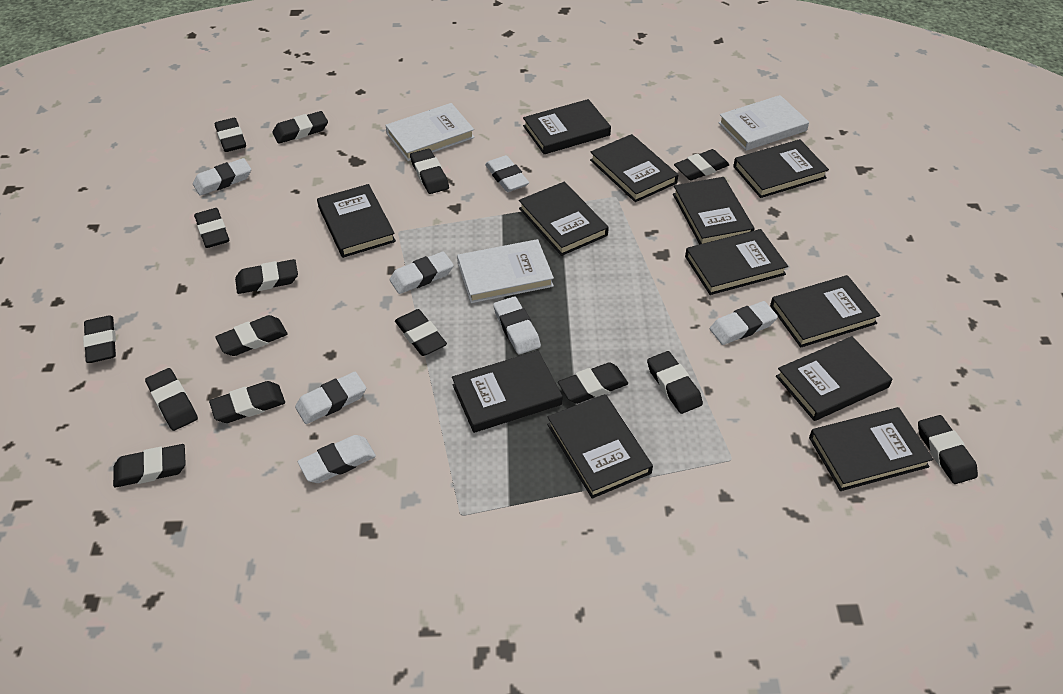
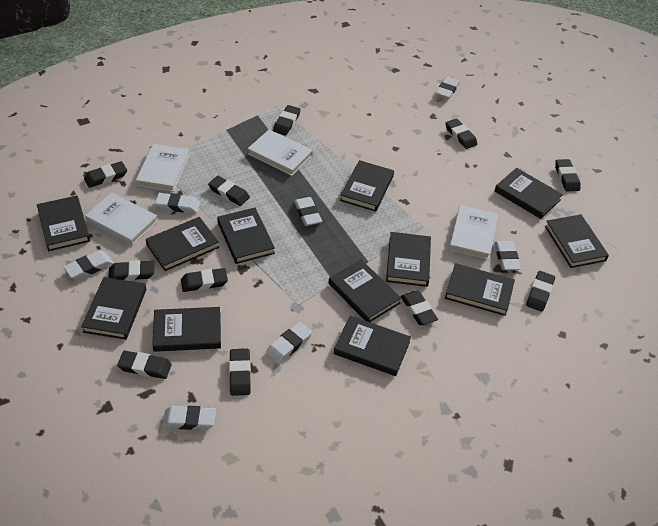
black eraser: 15 -> 11
white book: 3 -> 4

